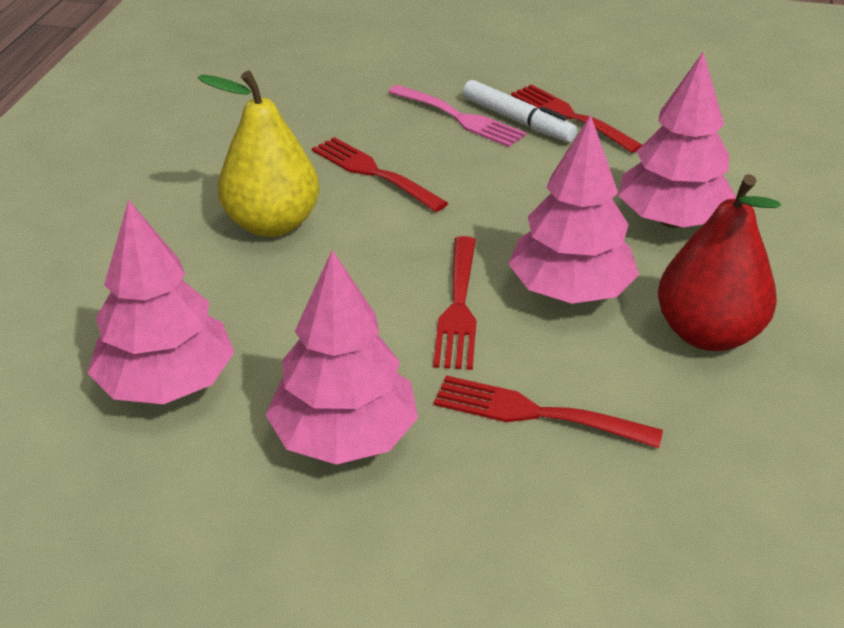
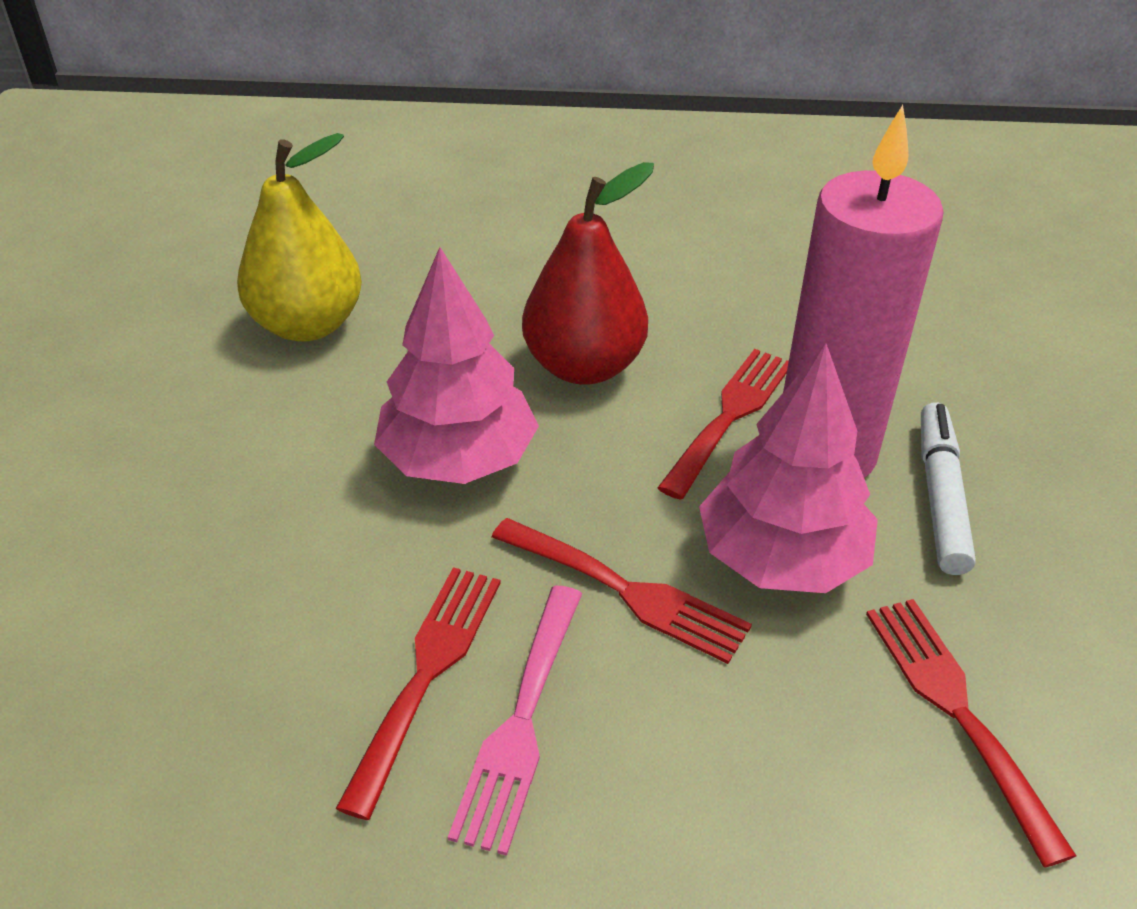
pink candle: 0 -> 1
pink tree: 4 -> 2

